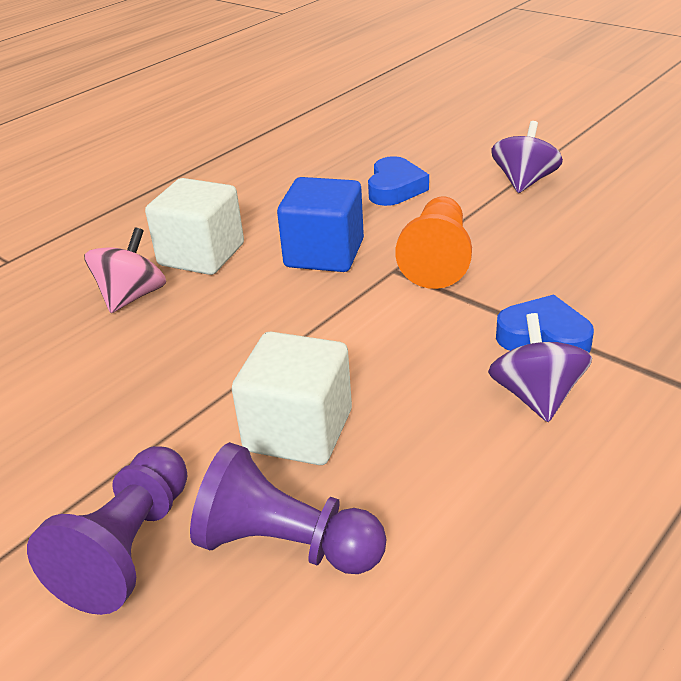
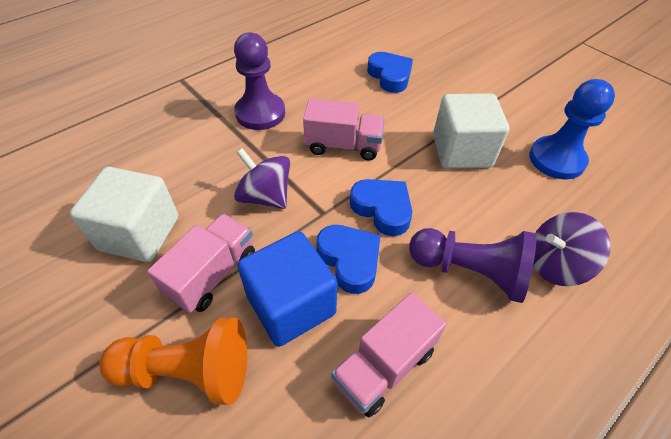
blue heart: 2 -> 3
blue pawn: 0 -> 1
pink spinning top: 1 -> 0
pink truck: 0 -> 3

